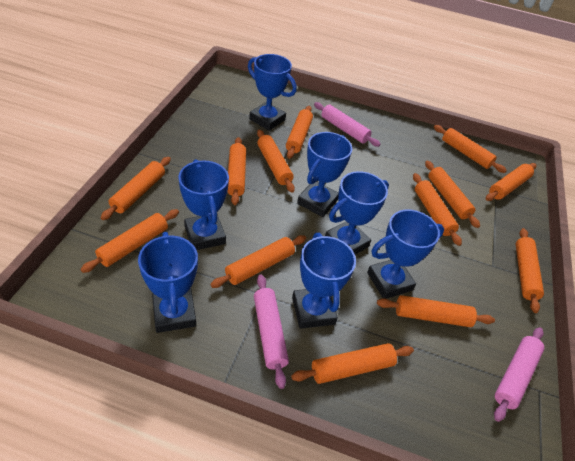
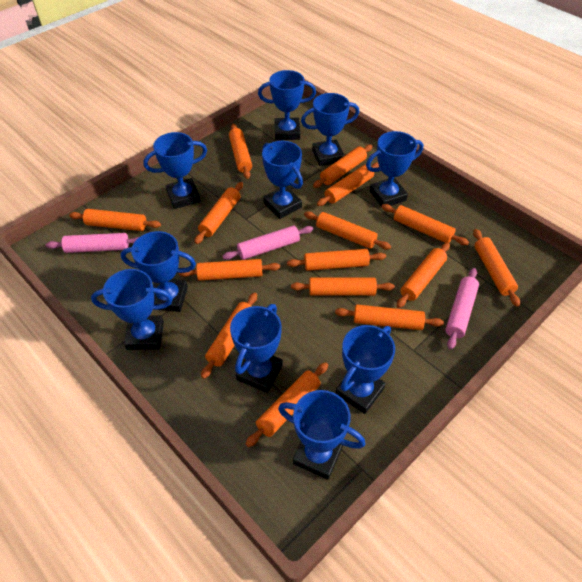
blue trophy: 7 -> 10
orange rolling pin: 13 -> 15

